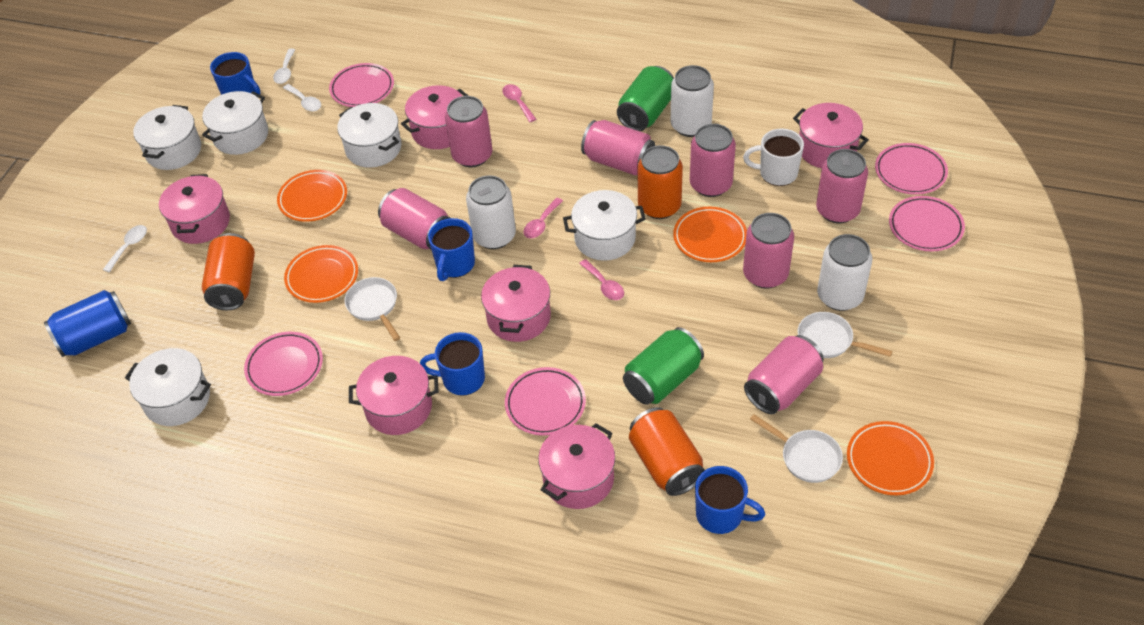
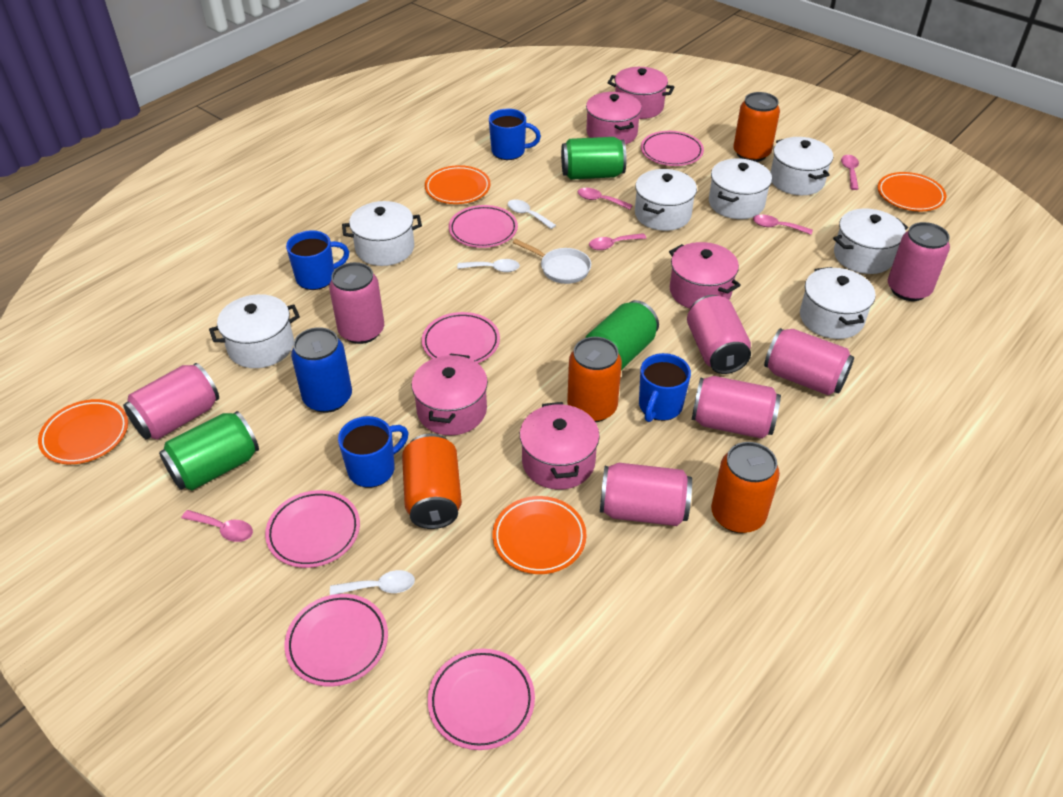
green can: 2 -> 3
orange can: 3 -> 4
pink plate: 5 -> 6
pink pot: 6 -> 5
pink spoon: 3 -> 5
white can: 3 -> 0
white mug: 1 -> 0
white pan: 3 -> 1
white pot: 5 -> 7

